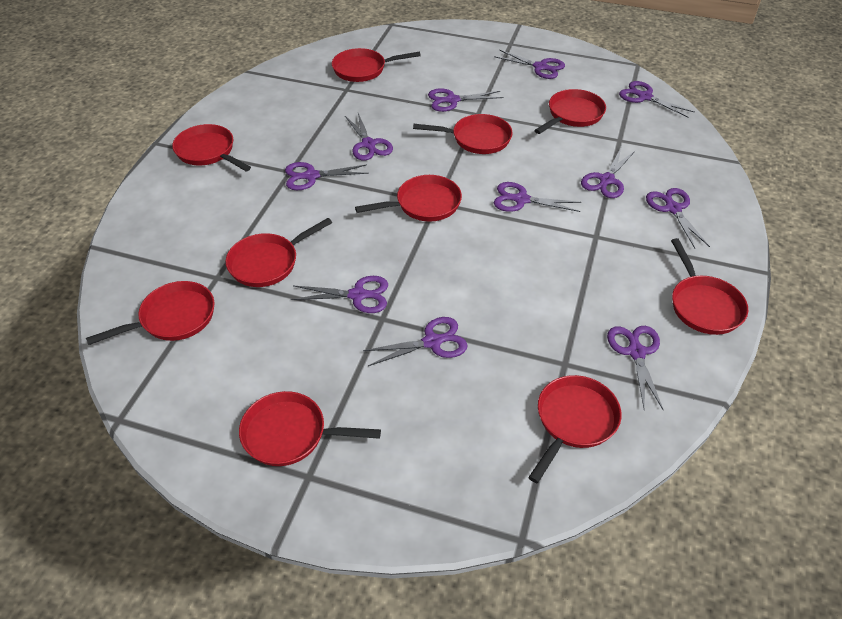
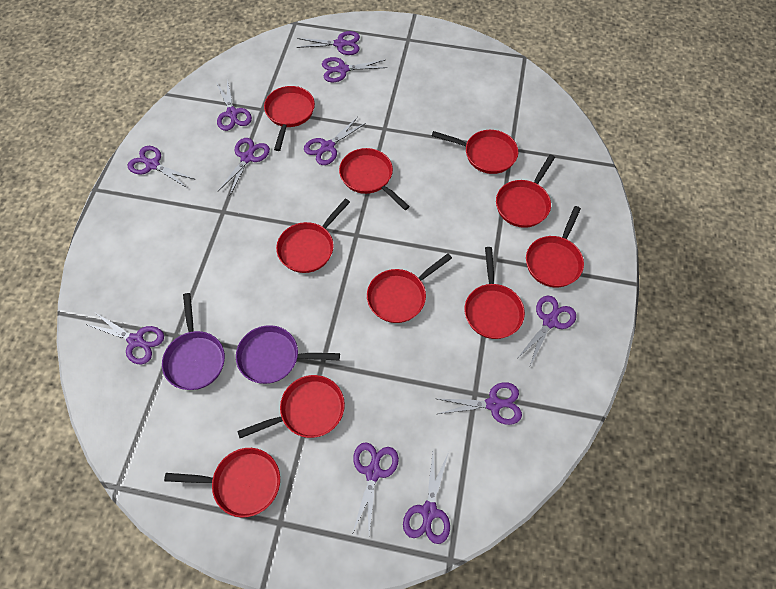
purple pan: 0 -> 2

